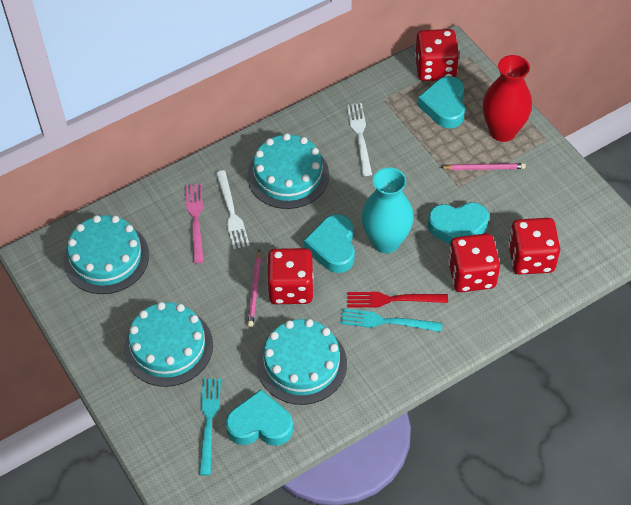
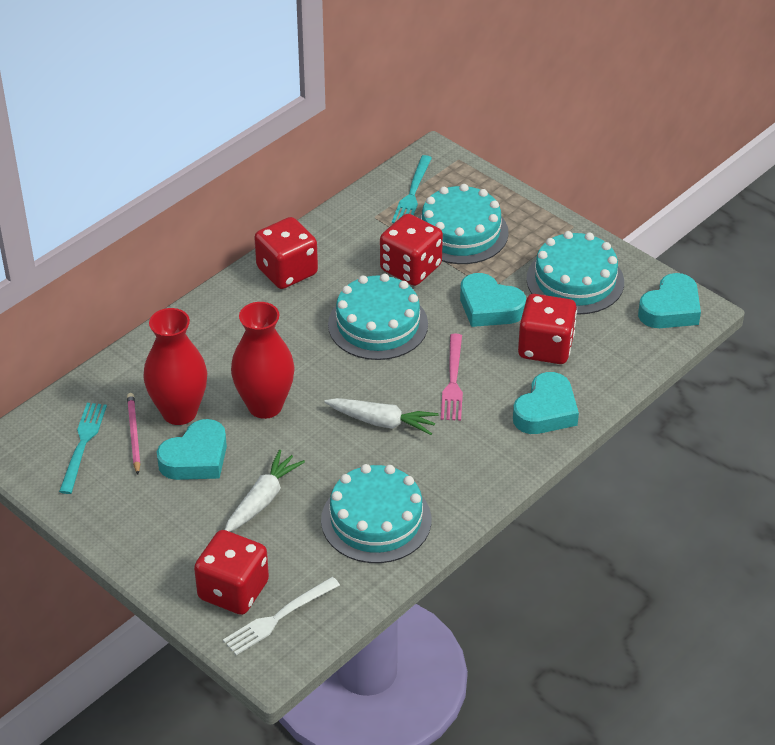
pink pencil: 2 -> 1
red fork: 1 -> 0
red vase: 1 -> 2
turquoise vase: 1 -> 0
white carrot: 0 -> 2
white fork: 2 -> 1

